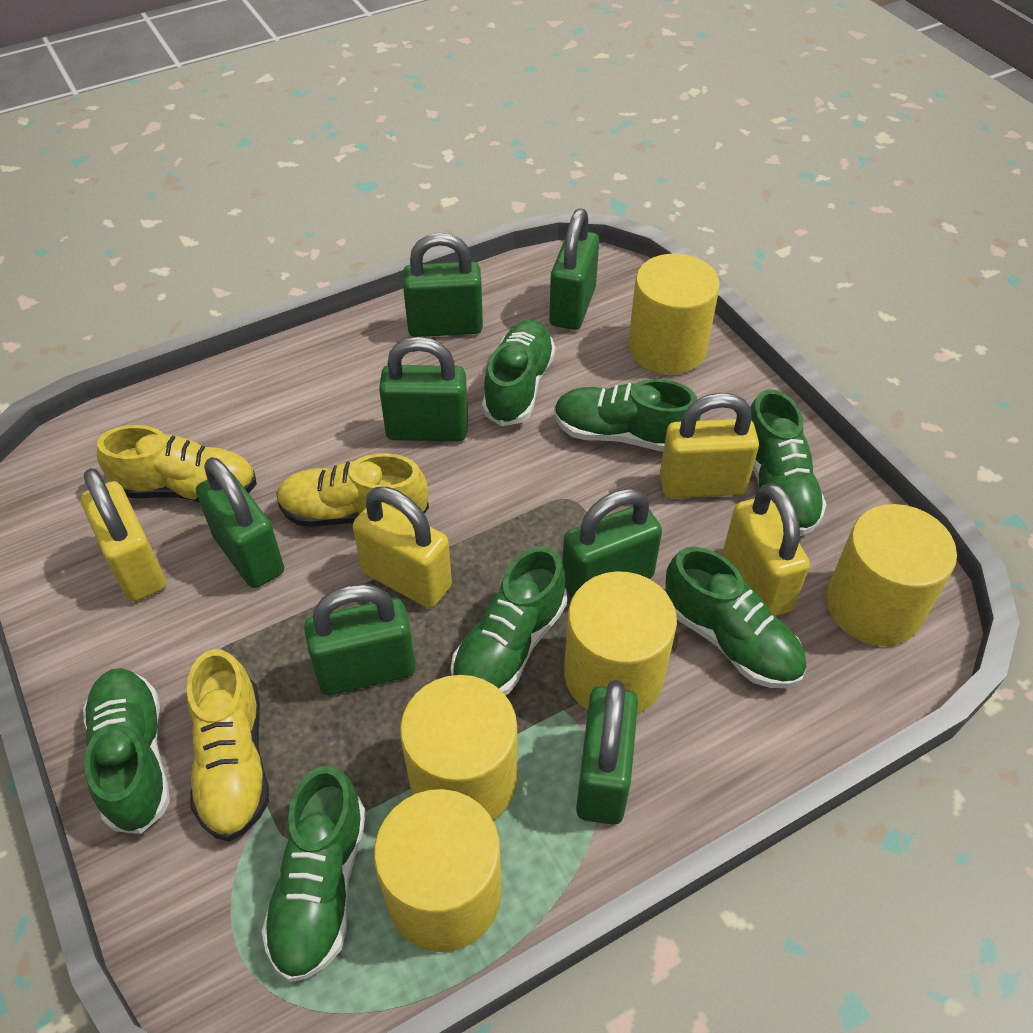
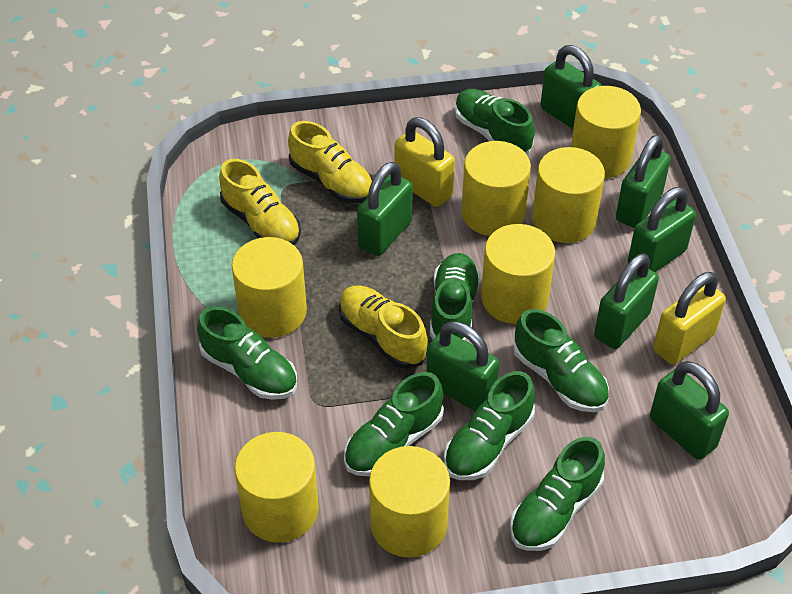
yellow cylinder: 5 -> 7
yellow padlock: 4 -> 2

